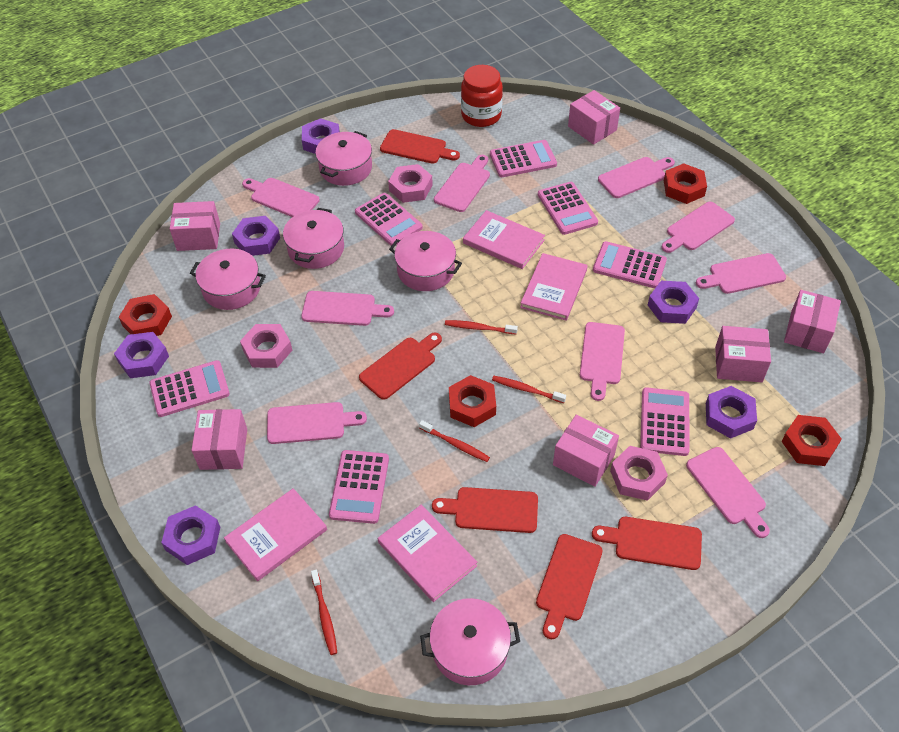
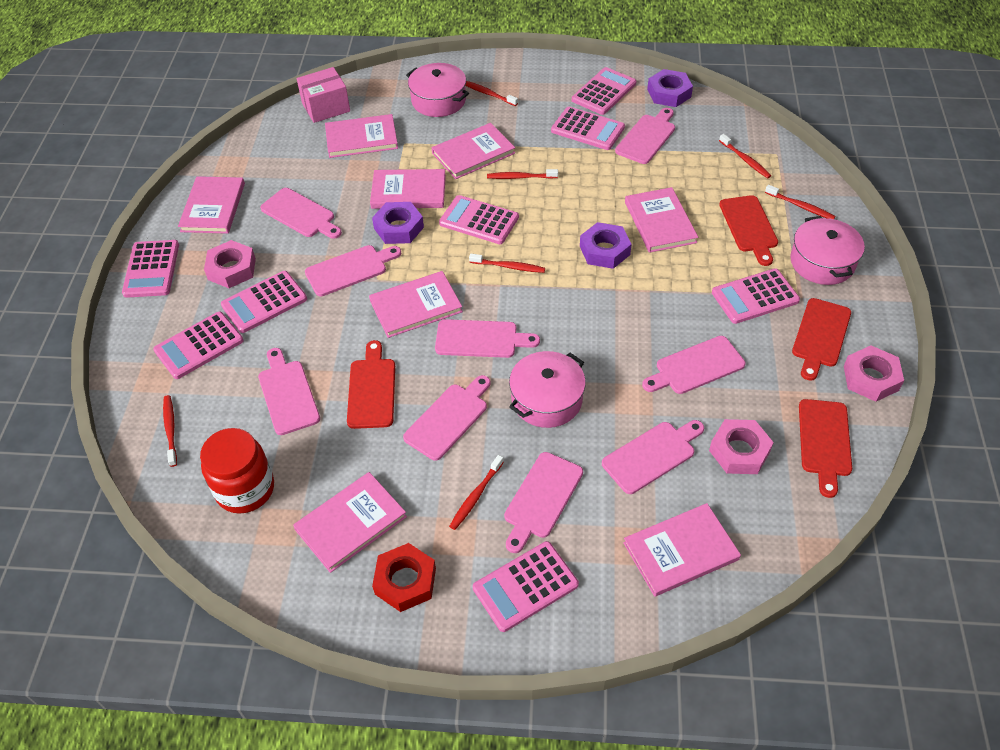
pink book: 4 -> 8
pink box: 6 -> 1
pink calculator: 7 -> 8
pink pot: 5 -> 3
purple nut: 6 -> 3
red cutting board: 5 -> 4
red nut: 4 -> 1
red toothbrush: 4 -> 7

